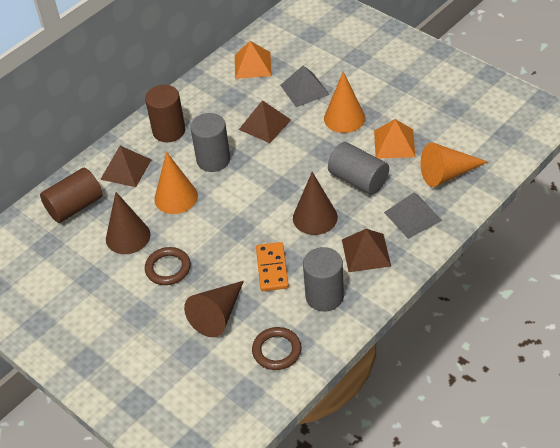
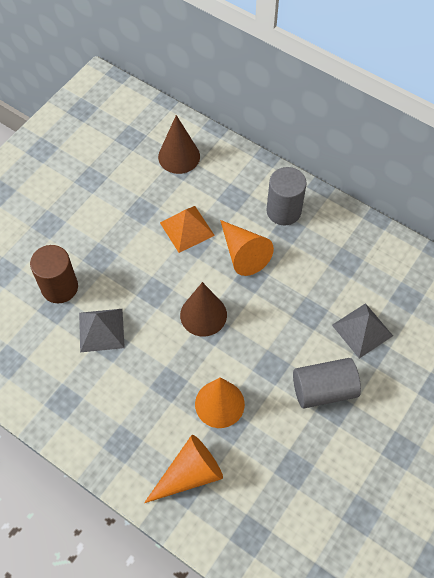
brown cone: 3 -> 2
brown cylinder: 2 -> 1
brown pyramid: 3 -> 0
brown ring: 2 -> 0
grey cylinder: 3 -> 2
orange domino: 1 -> 0
orange pyramid: 2 -> 1

